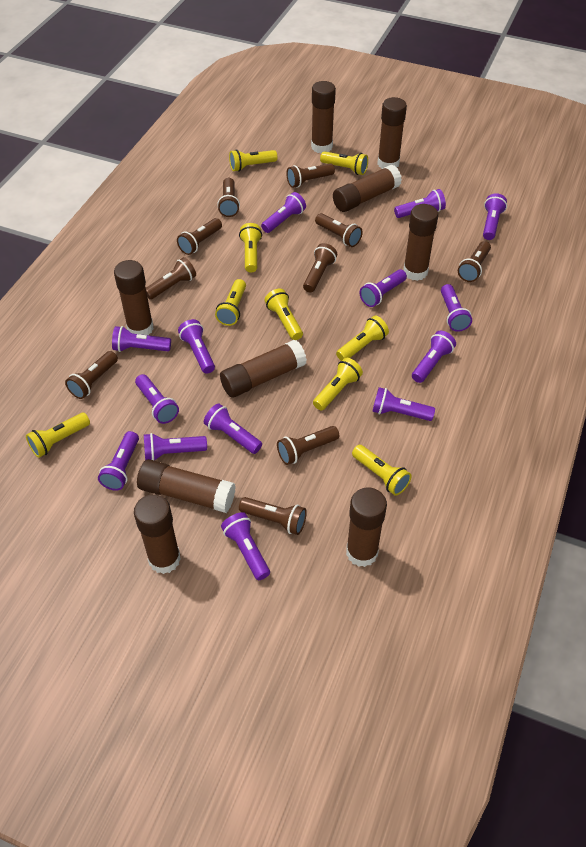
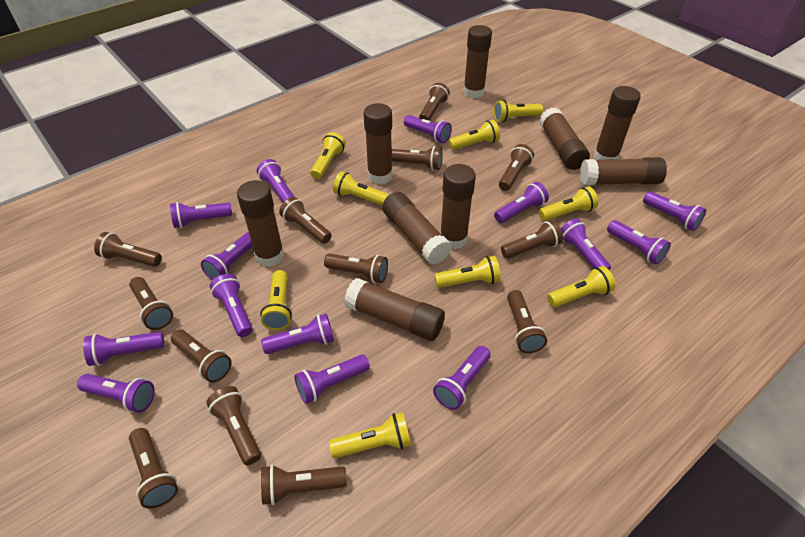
brown flashlight: 10 -> 13

